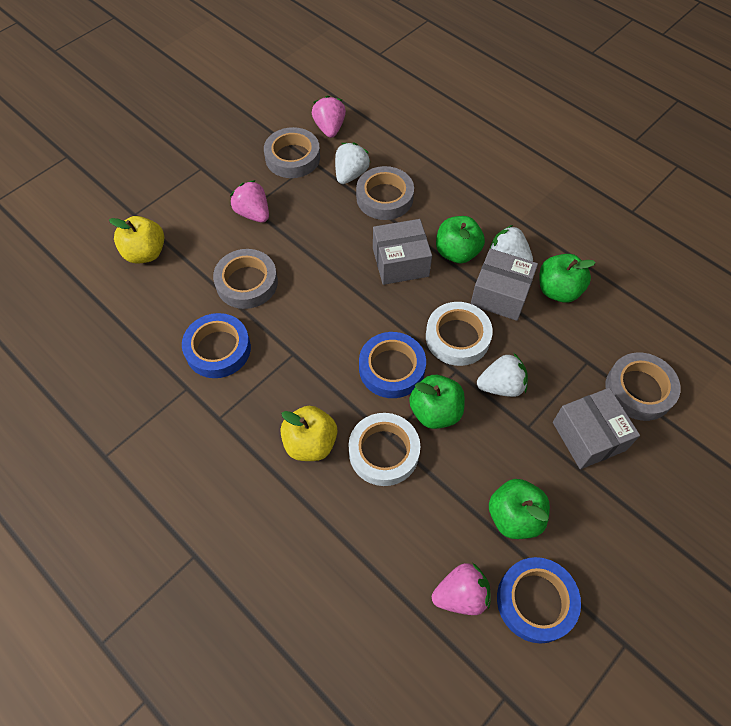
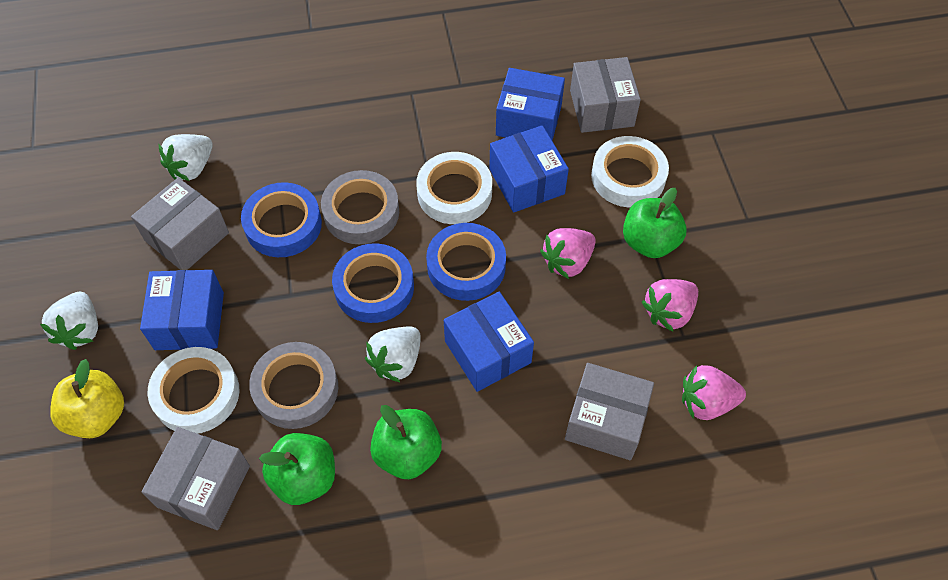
blue box: 0 -> 4
green apple: 4 -> 3
grey box: 3 -> 4
grey tape: 4 -> 2
white tape: 2 -> 3
yellow apple: 2 -> 1

